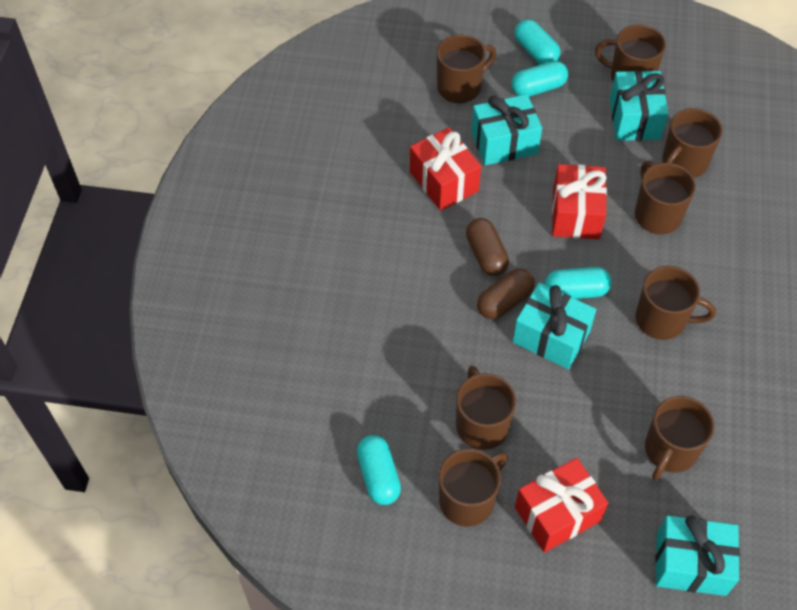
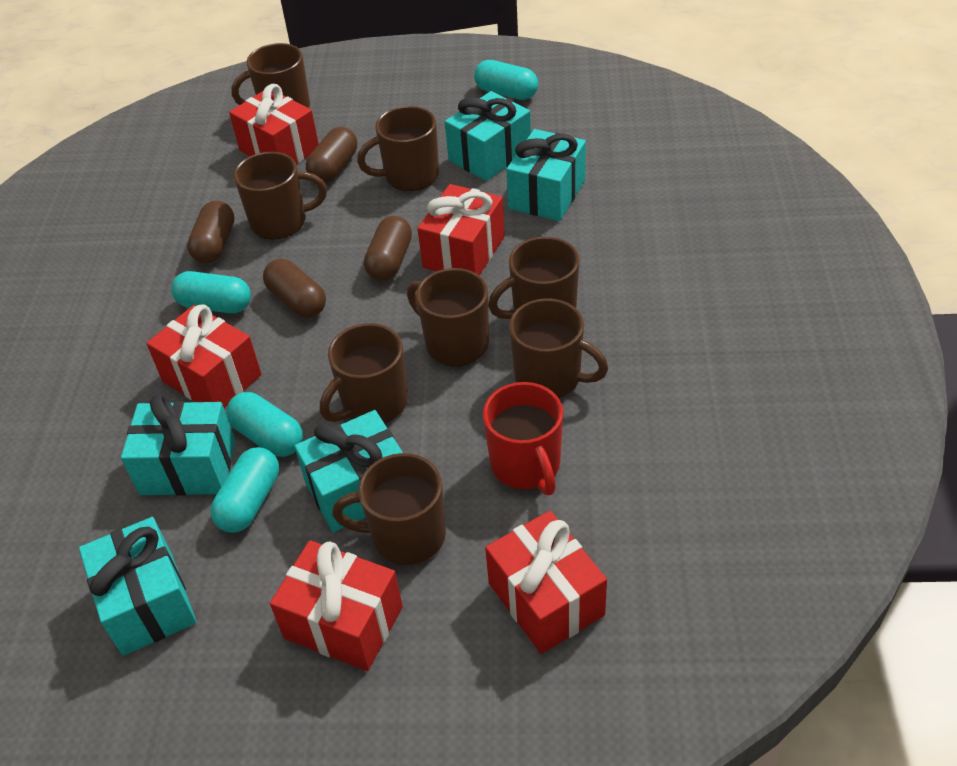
brown capsule: 2 -> 4
red gift: 3 -> 5
red mug: 0 -> 1
turquoise gift: 4 -> 5

